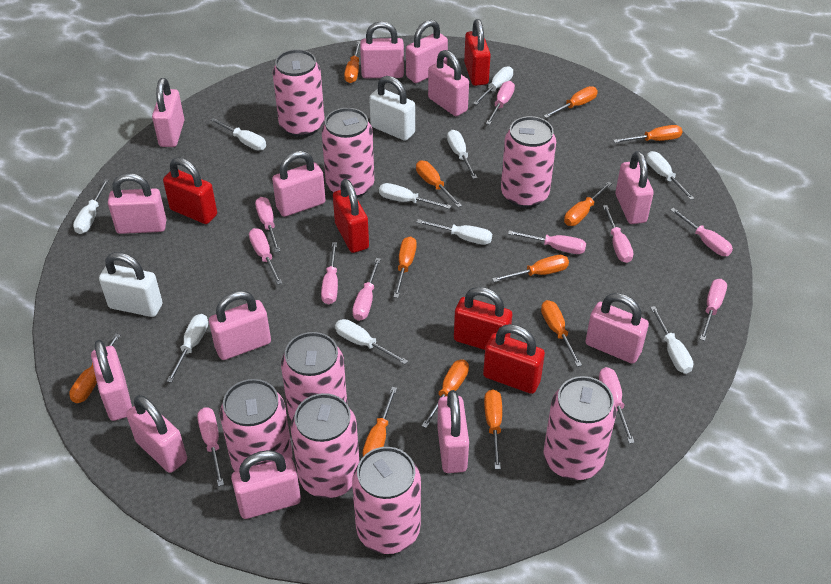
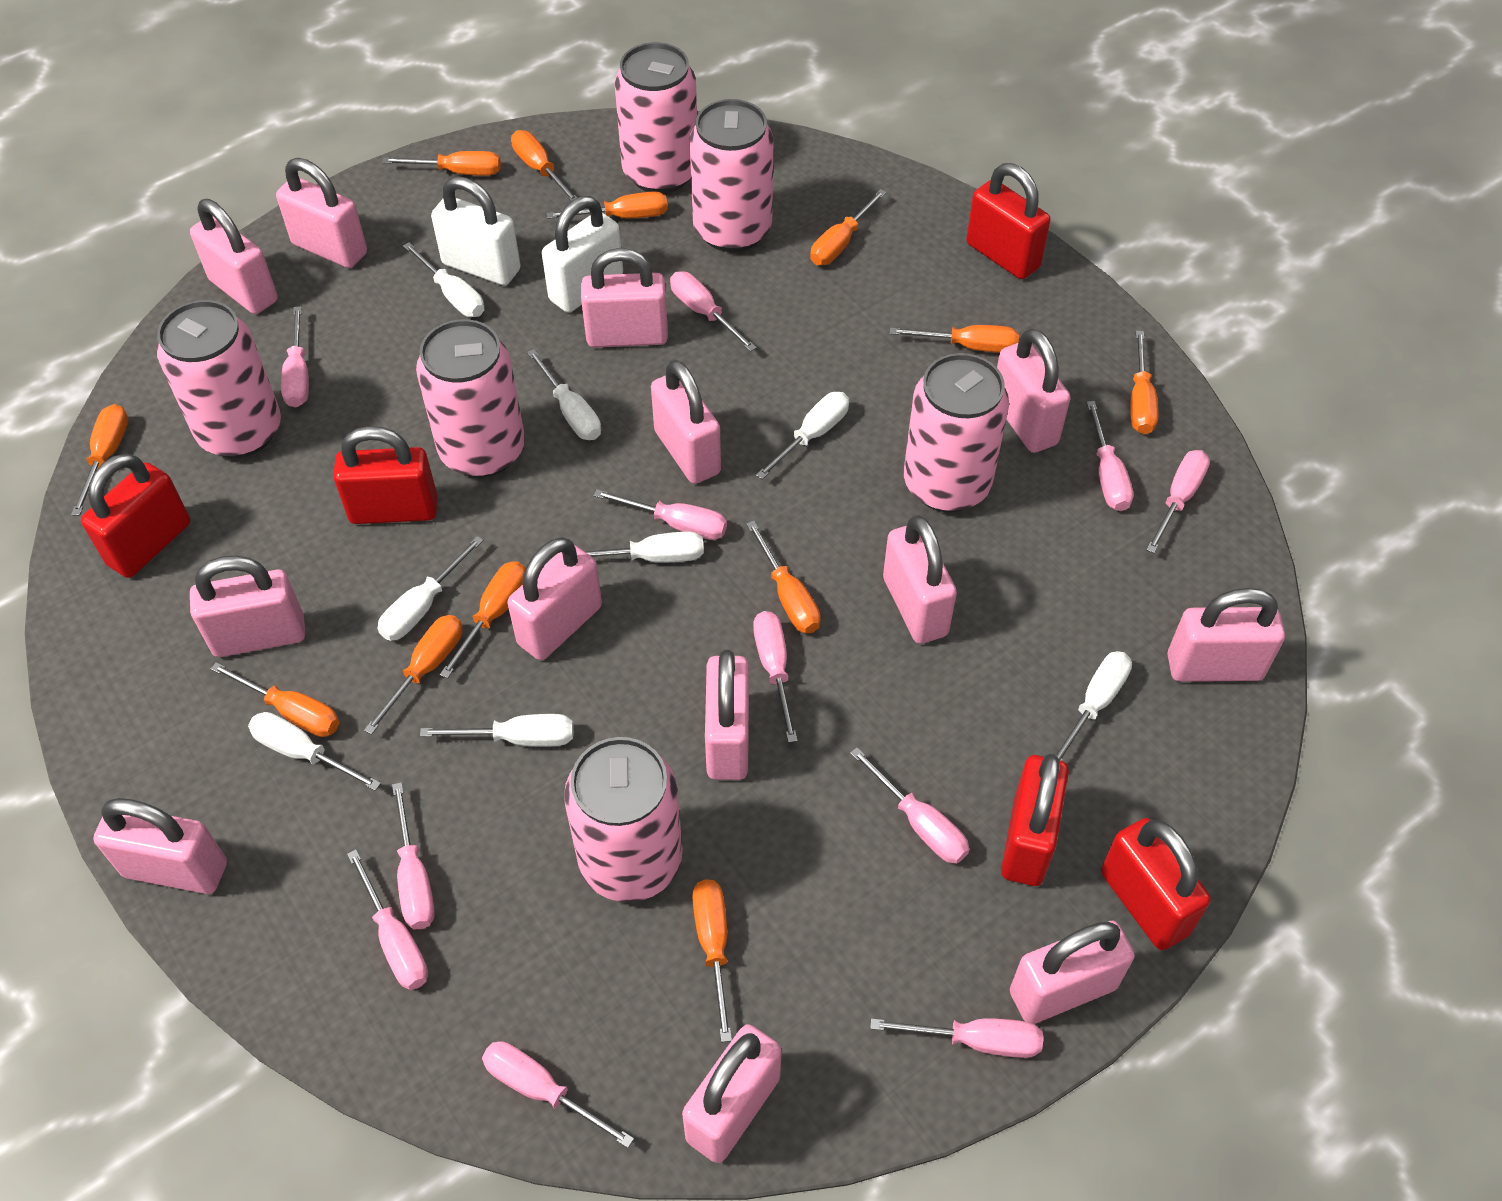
pink can: 8 -> 6
white screwdriver: 10 -> 8

